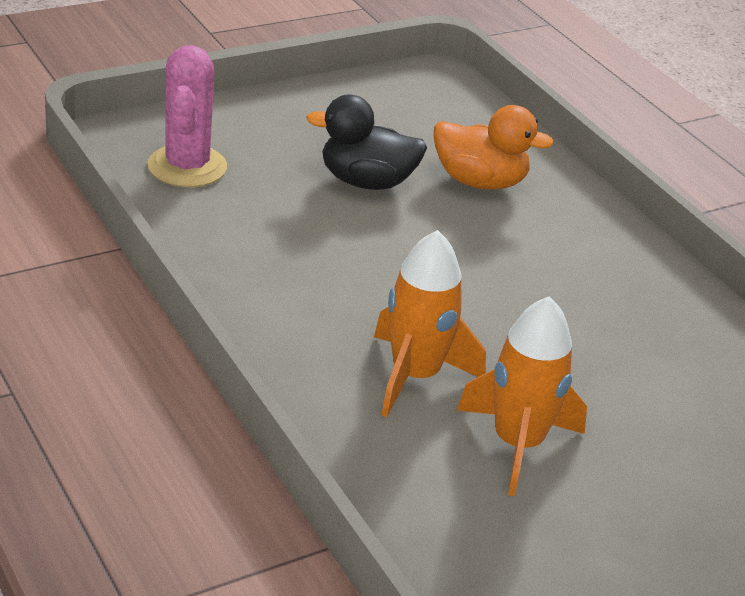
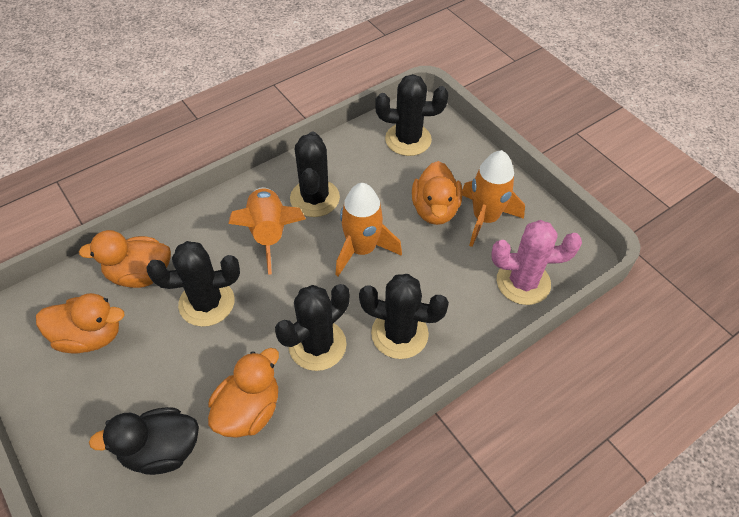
black cactus: 0 -> 5
orange duck: 1 -> 4
orange rocket: 2 -> 3

